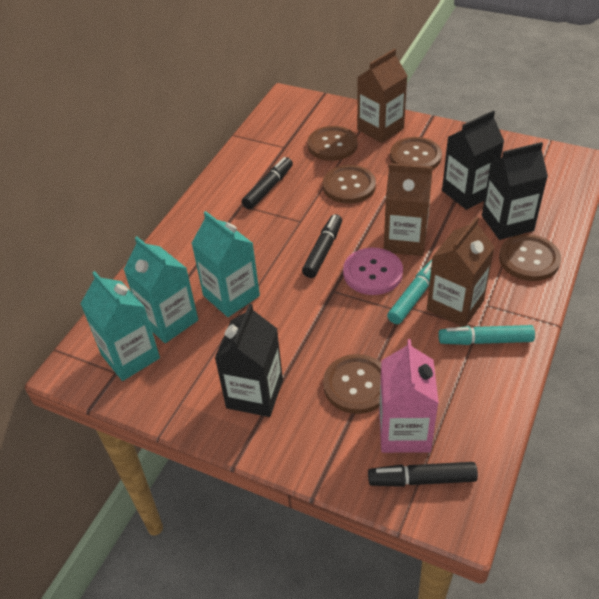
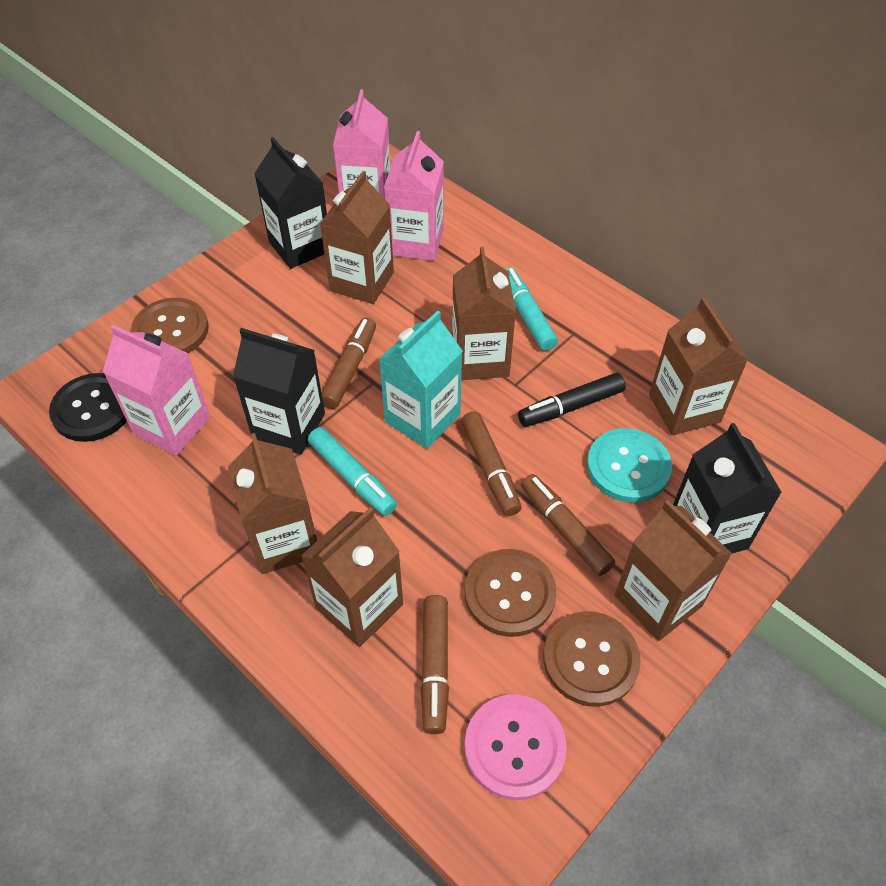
black button: 0 -> 1
black marker: 3 -> 1
brown button: 5 -> 3
brown carton: 3 -> 6
brown marker: 0 -> 4
pink carton: 1 -> 3
turquoise button: 0 -> 1
turquoise carton: 3 -> 1

